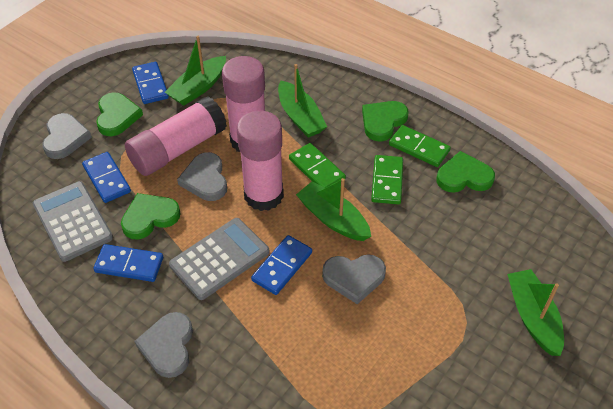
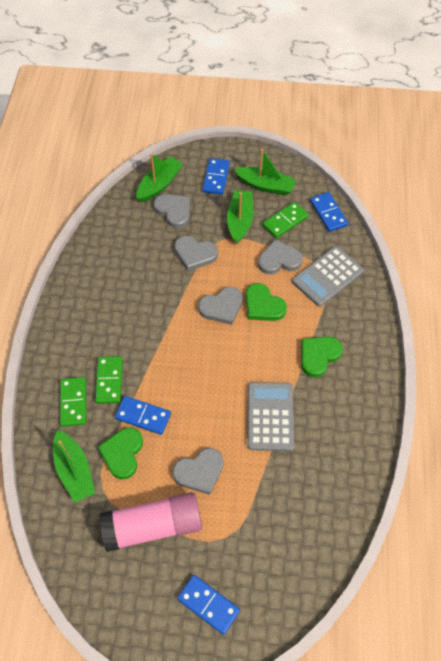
green heart: 4 -> 3
grey heart: 4 -> 5
pink glue stick: 3 -> 1

